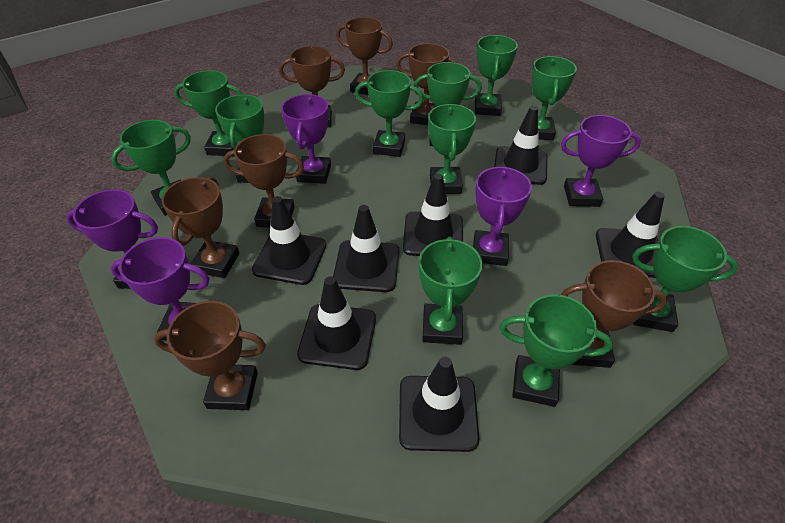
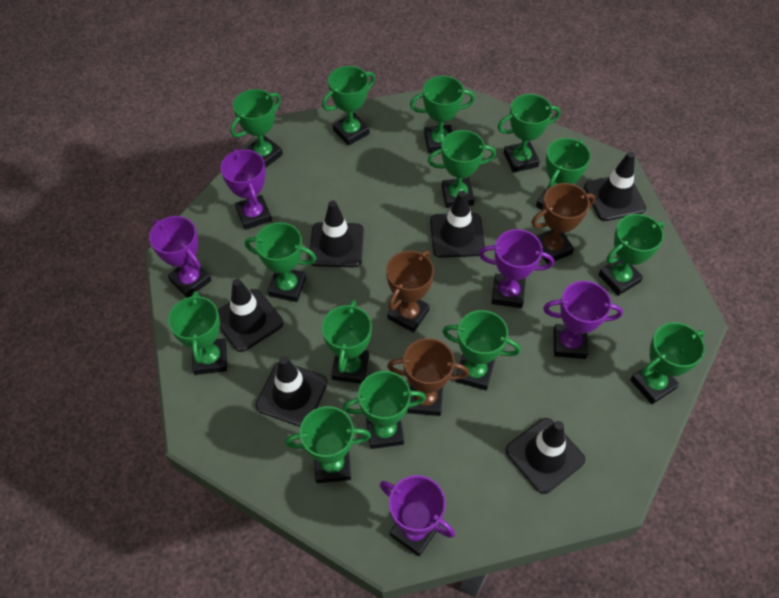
black traffic cone: 7 -> 6
brown trophy: 7 -> 3
green trophy: 11 -> 14

